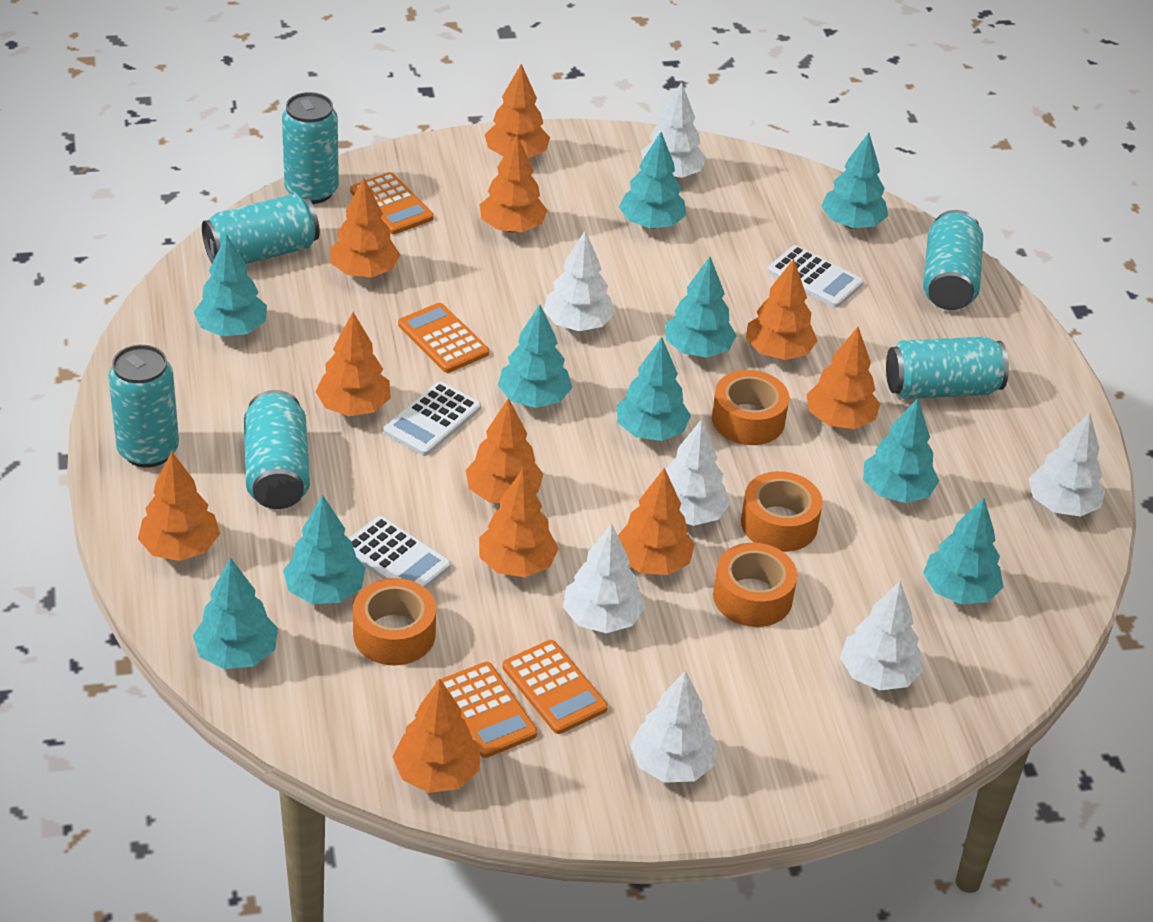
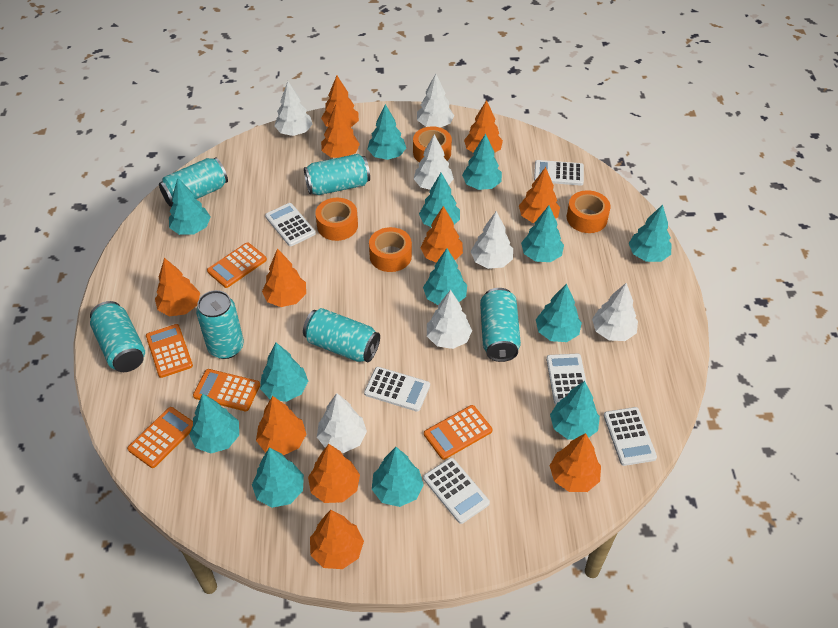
orange calculator: 4 -> 5
turquoise tree: 10 -> 13
white calculator: 3 -> 6

